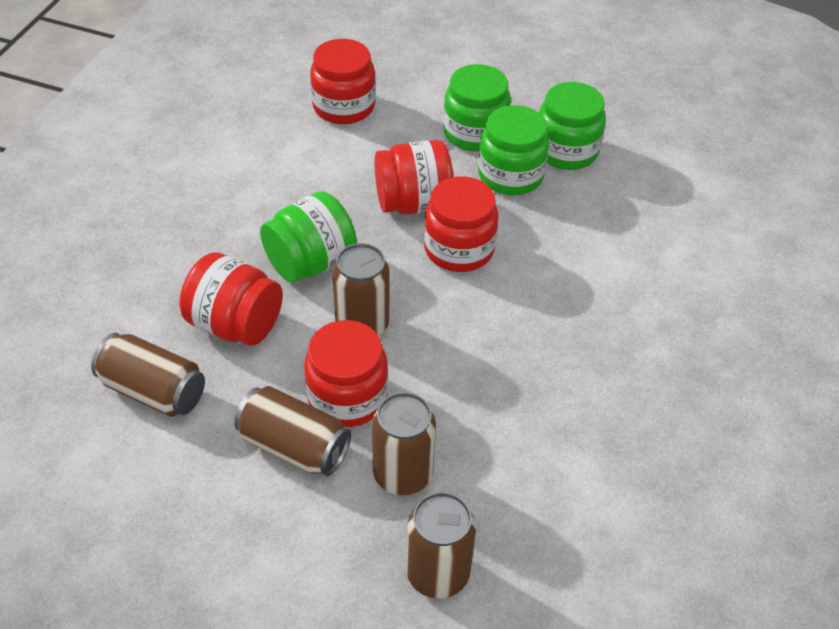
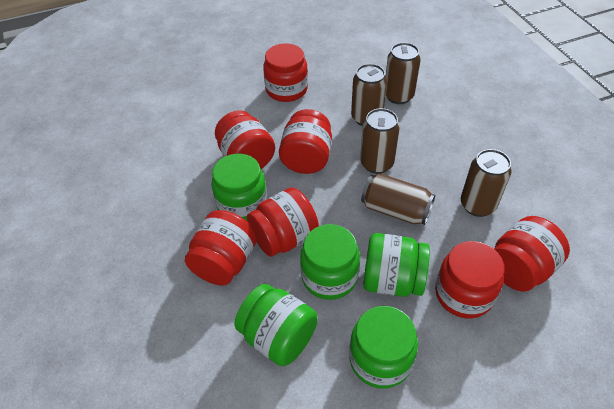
green jar: 4 -> 5
red jar: 5 -> 7

